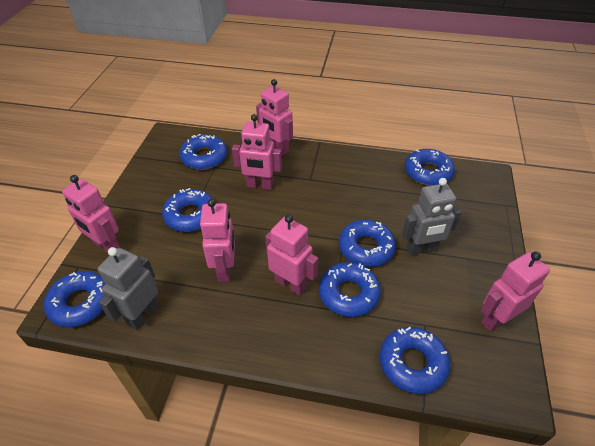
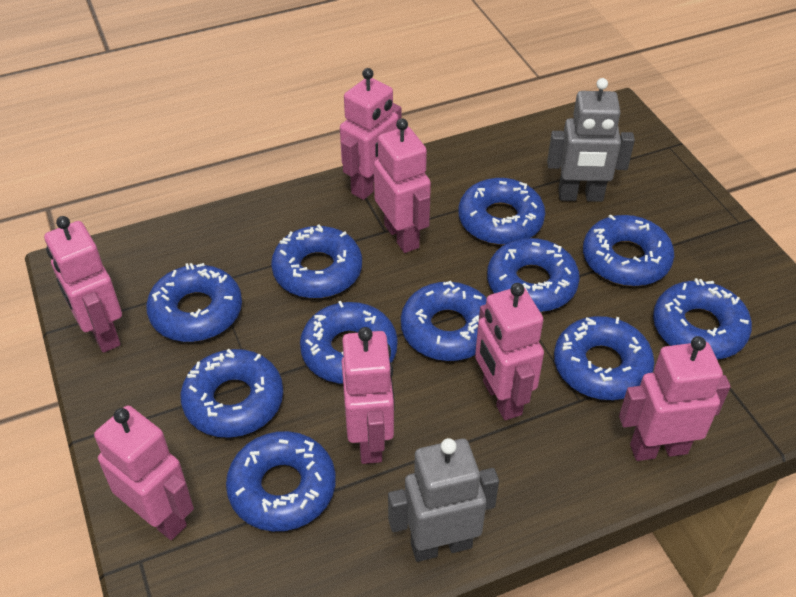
blue donut: 7 -> 11
pink robot: 6 -> 7

